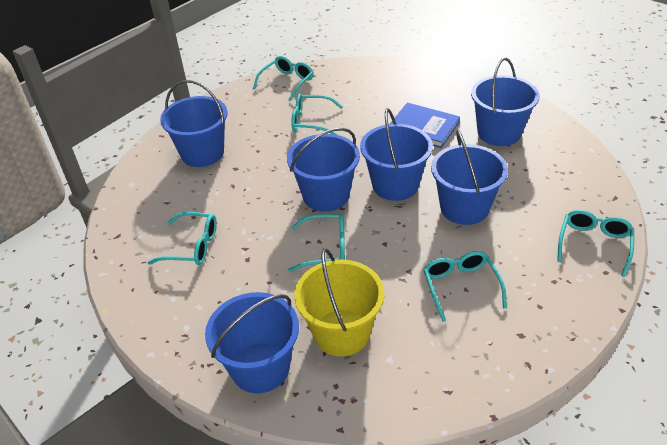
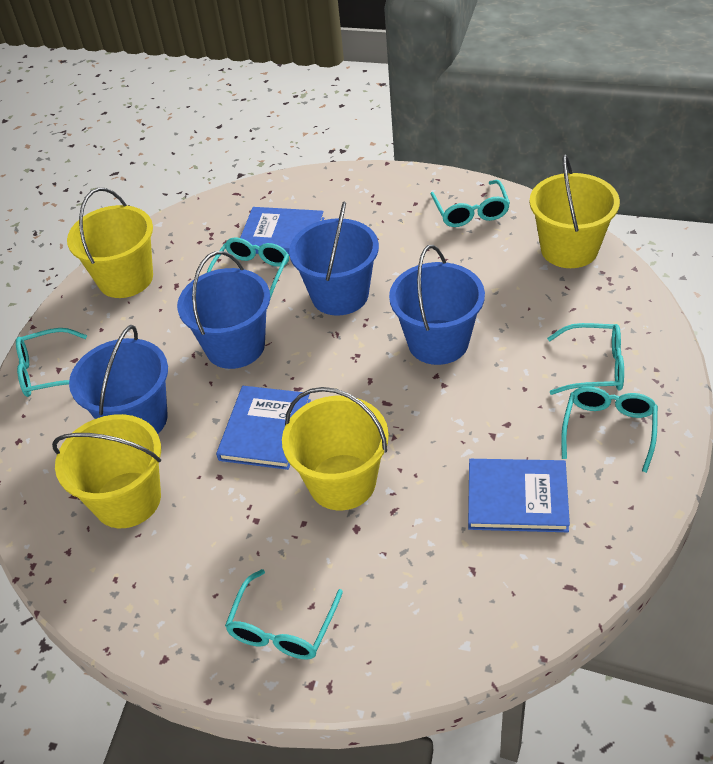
blue book: 1 -> 3
blue bucket: 6 -> 4
yellow bucket: 1 -> 4

